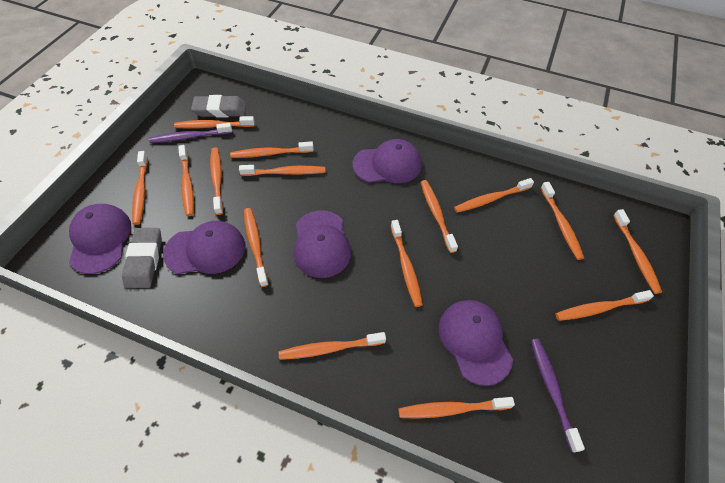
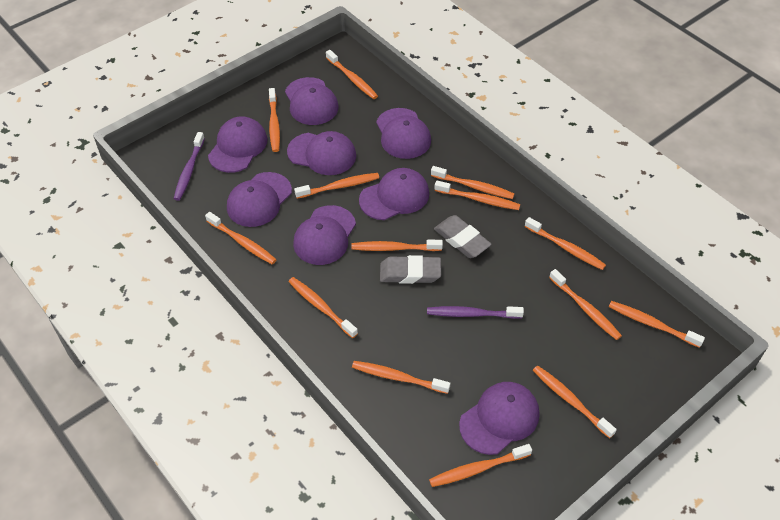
orange toothbrush: 15 -> 14
purple cap: 5 -> 8

